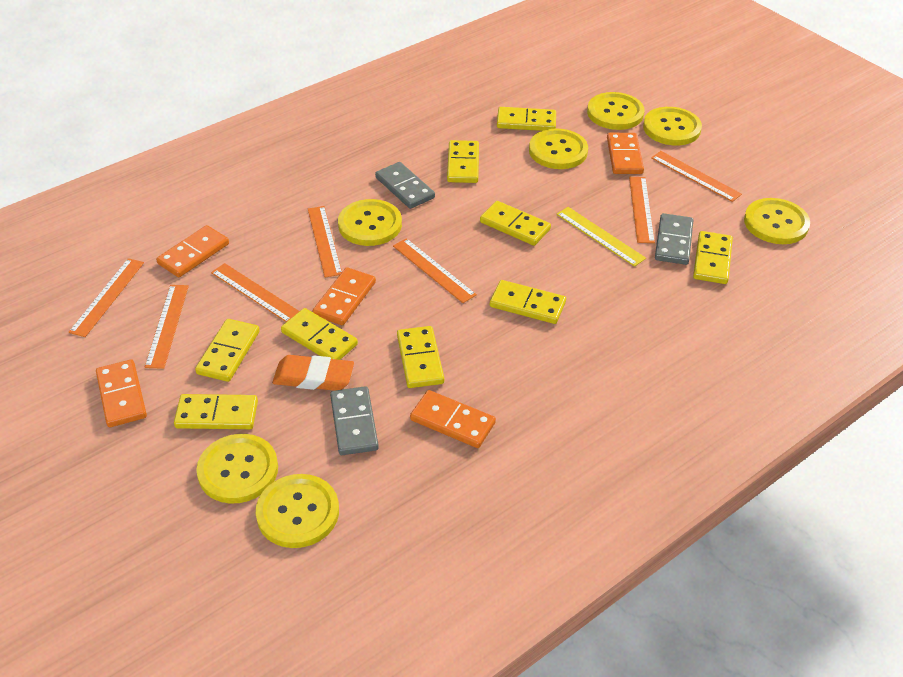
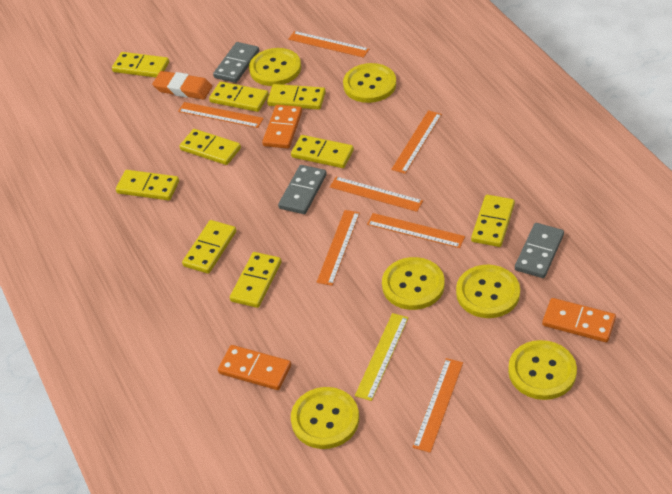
orange domino: 5 -> 3
yellow button: 7 -> 6

